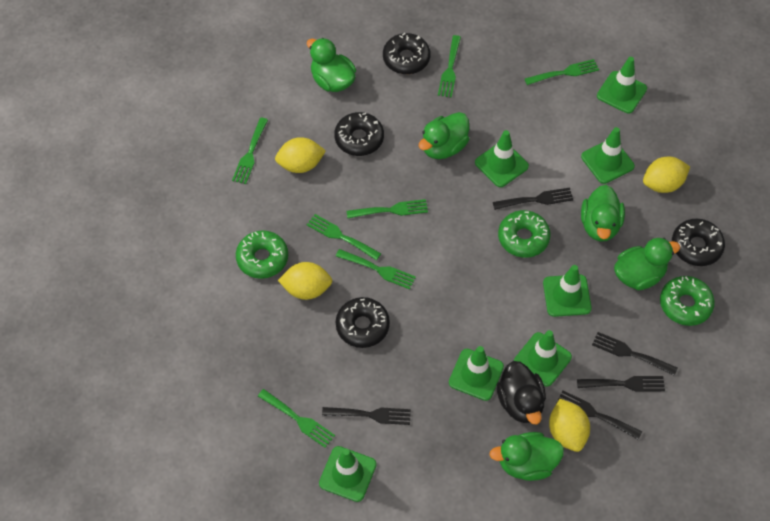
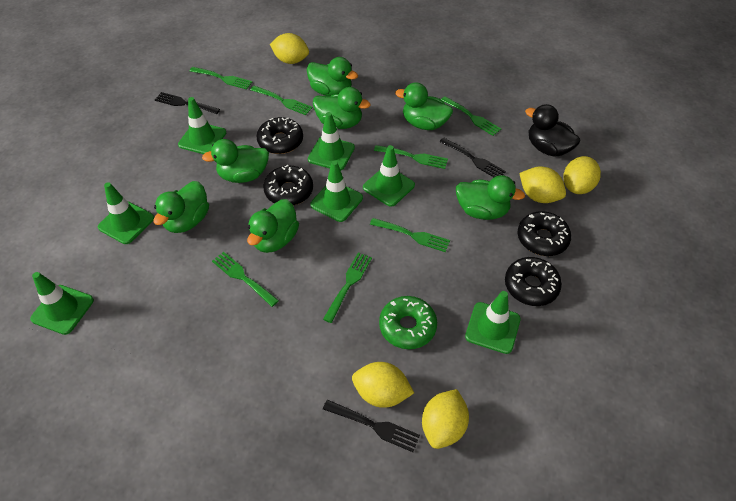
black fork: 5 -> 3
green donut: 3 -> 1
green duck: 5 -> 7
yellow lemon: 4 -> 5

